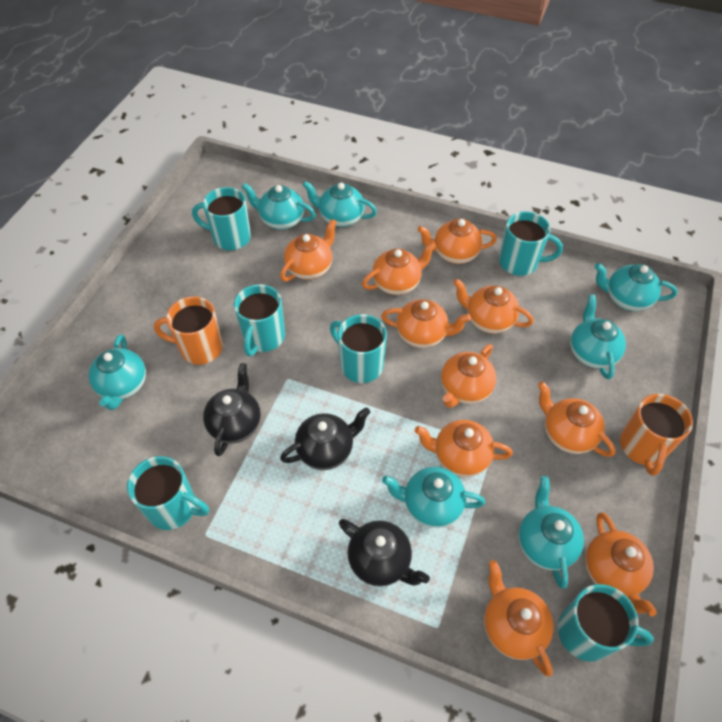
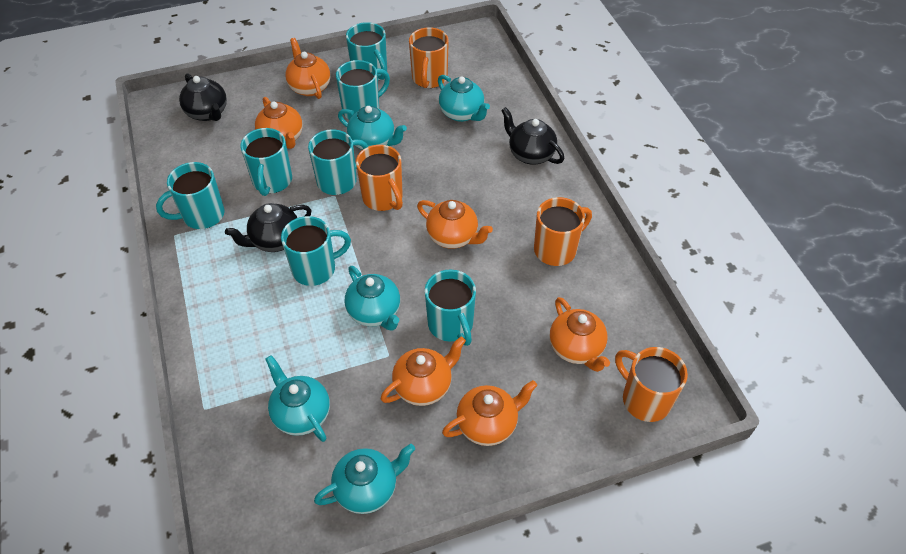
orange mug: 2 -> 4
orange teapot: 10 -> 6
turquoise mug: 6 -> 7
turquoise teapot: 7 -> 5

